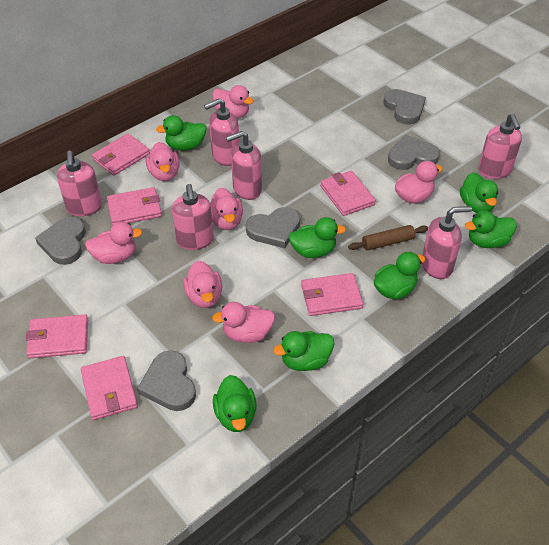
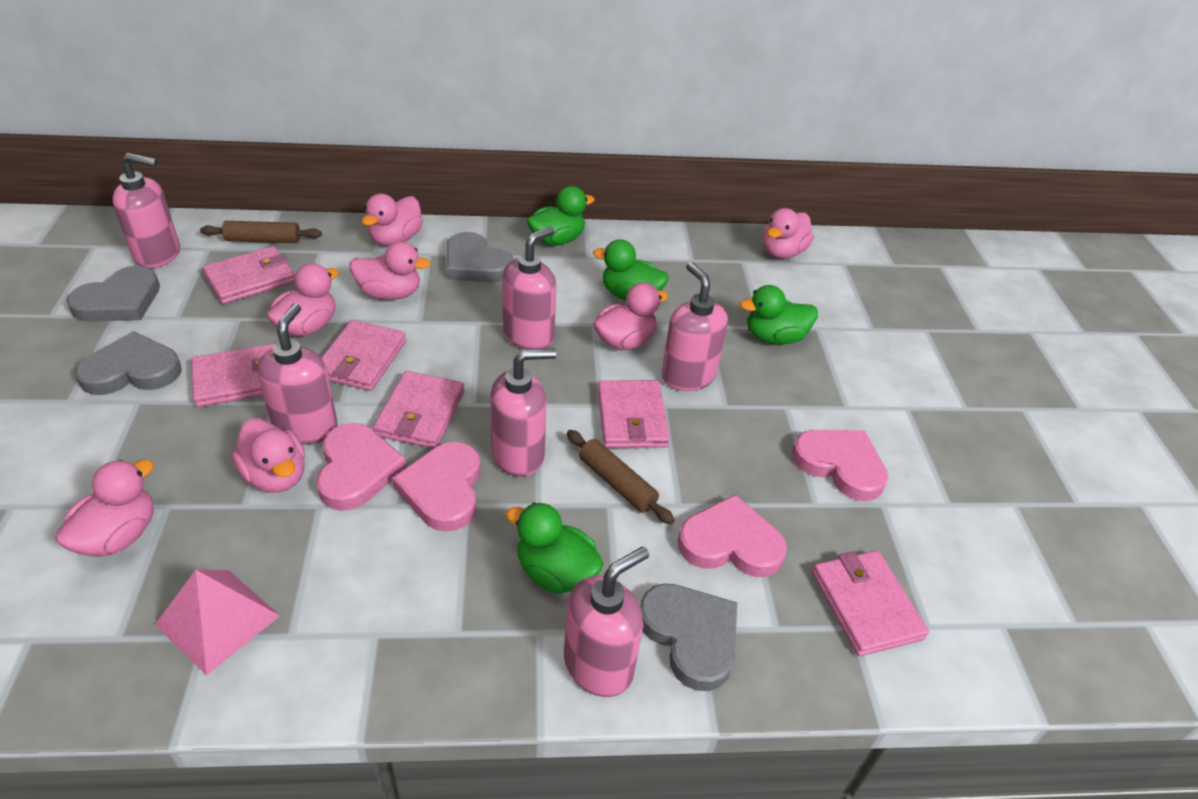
brown rolling pin: 1 -> 2
green duck: 7 -> 4
grey heart: 5 -> 4
pink heart: 0 -> 4
pink pyramid: 0 -> 1

